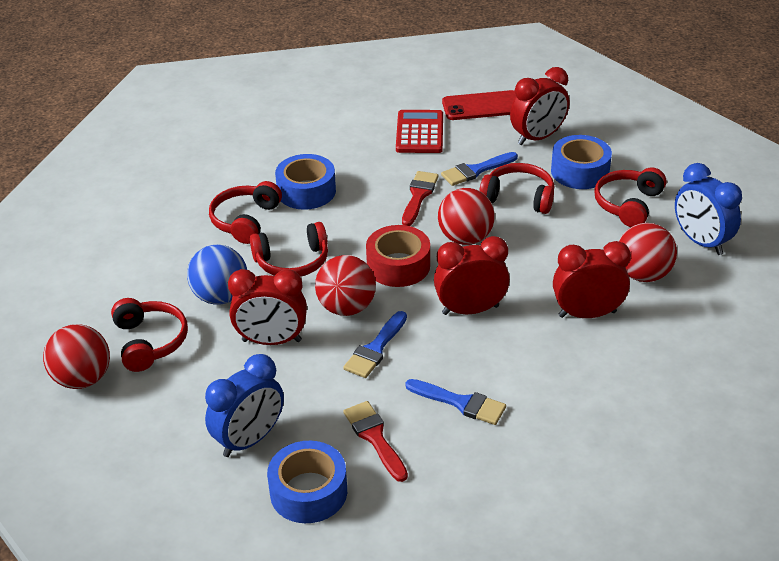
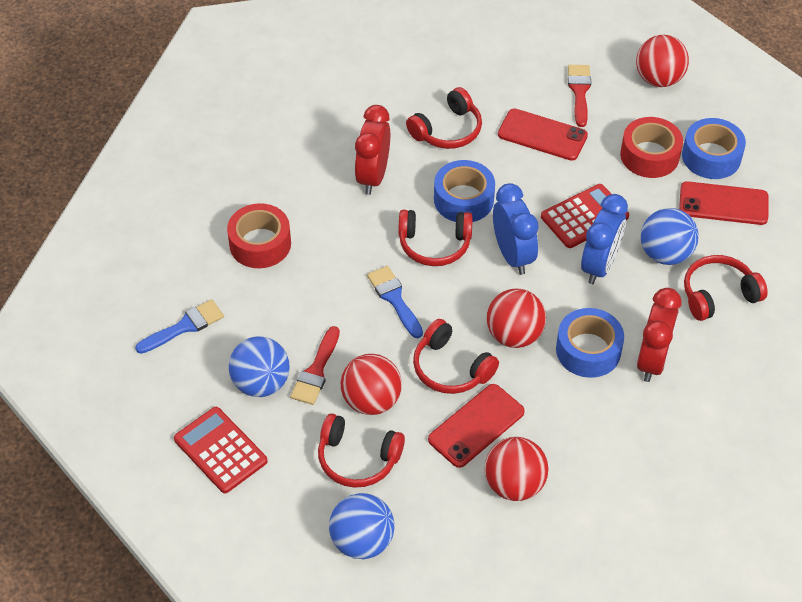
blue ball: 1 -> 3
blue brush: 3 -> 2
red calculator: 1 -> 2
red clock: 4 -> 2
red phone: 1 -> 3
red tape: 1 -> 2

